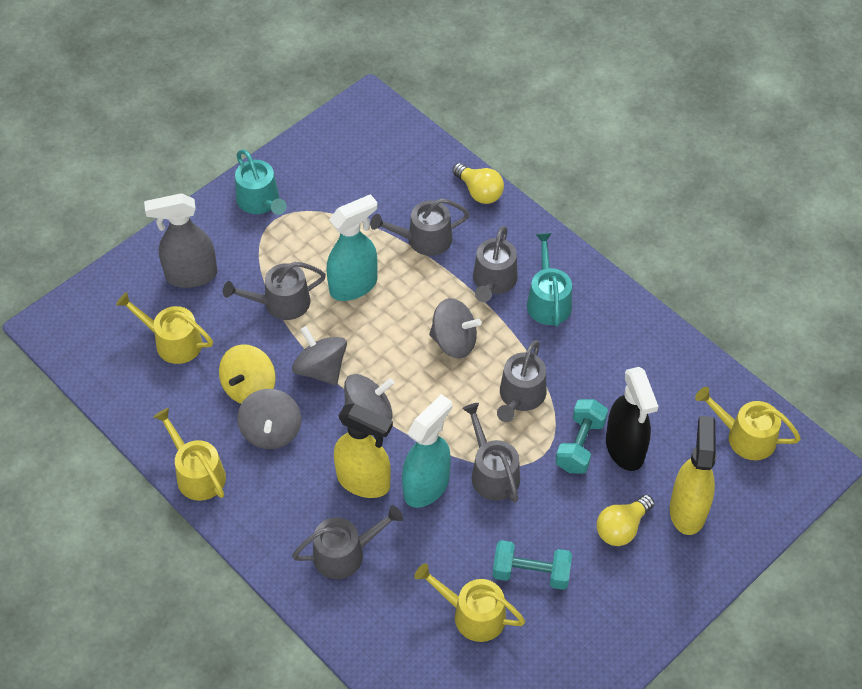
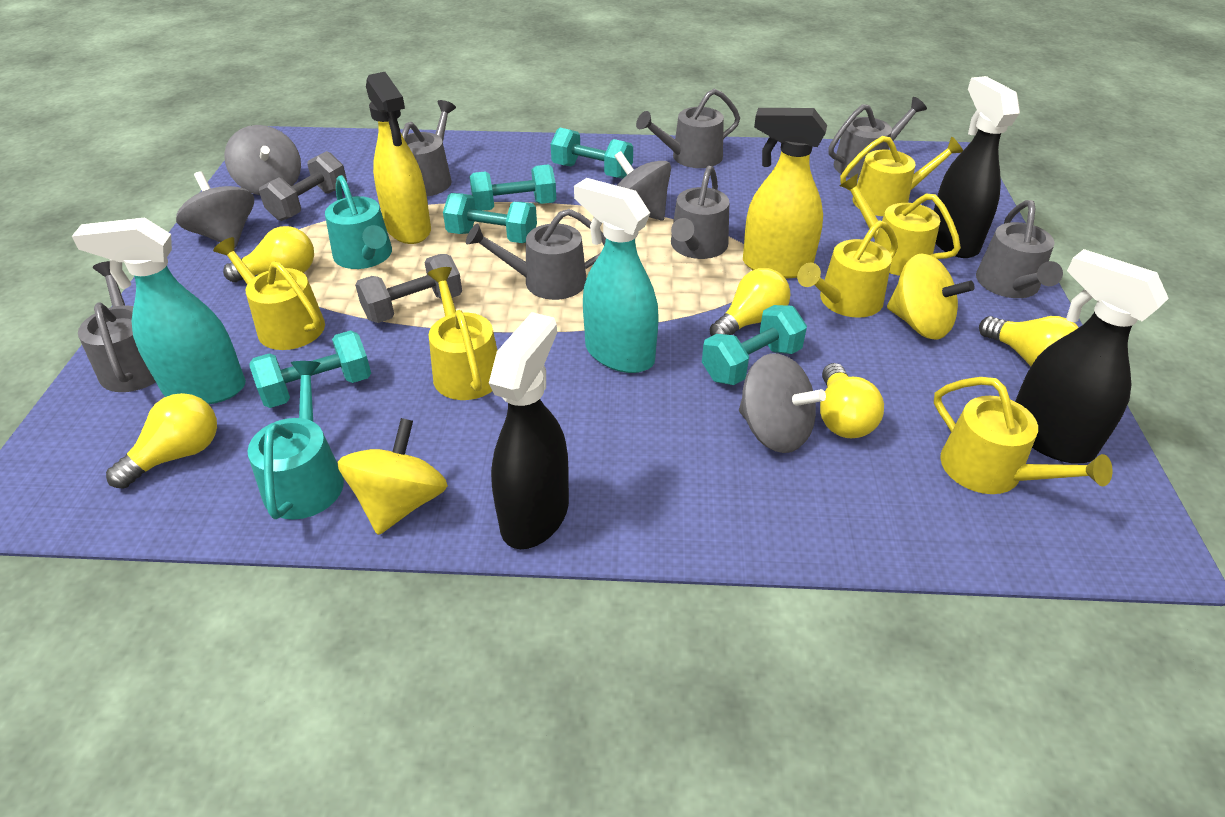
black spray bottle: 1 -> 3
grey dumbbell: 0 -> 2
grey spray bottle: 1 -> 0
grey watering can: 6 -> 7
turquoise dumbbell: 2 -> 5
yellow light bulb: 2 -> 5
yellow spinning top: 1 -> 2
yellow watering can: 4 -> 6

